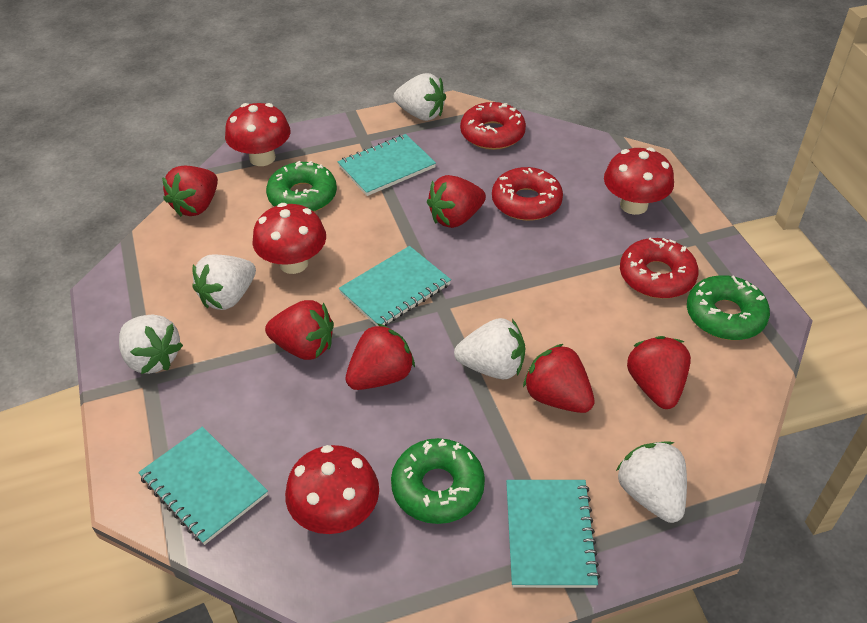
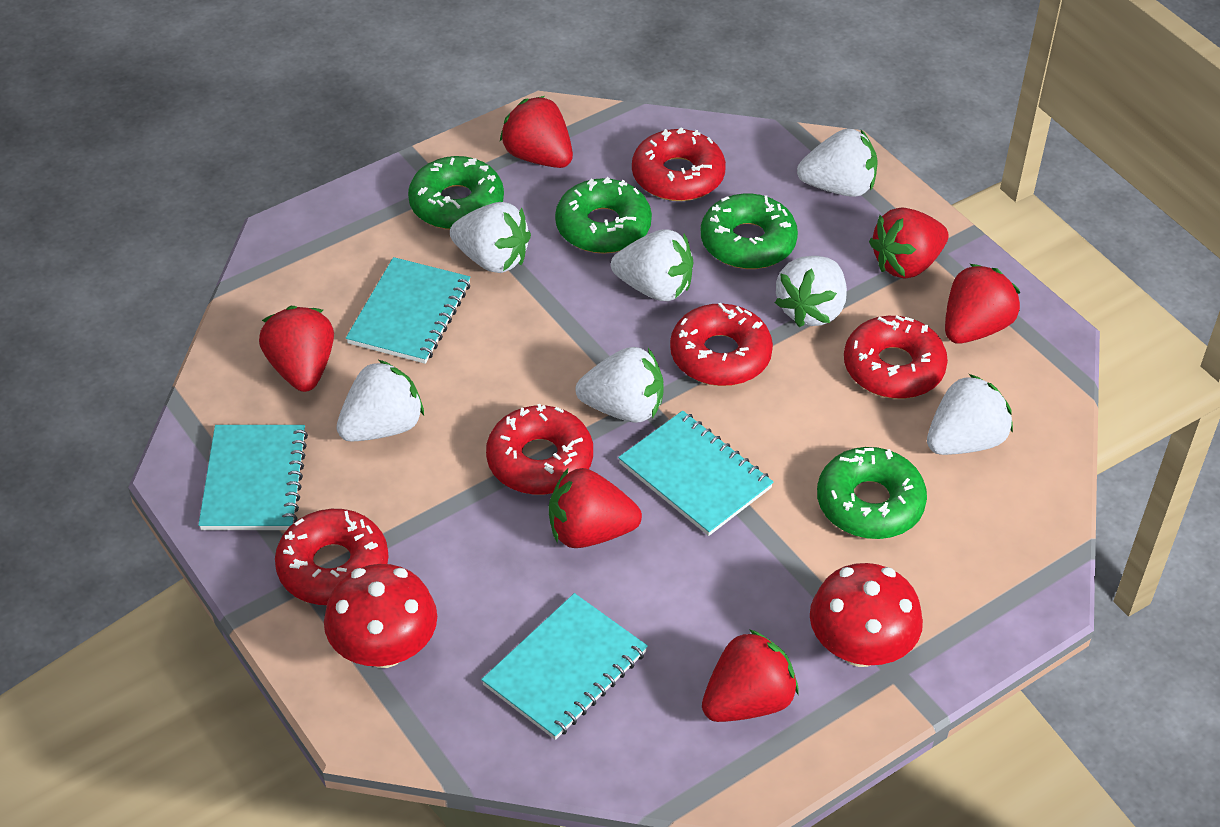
green donut: 3 -> 4
red donut: 3 -> 5
red mushroom: 4 -> 2
white strawberry: 5 -> 7

